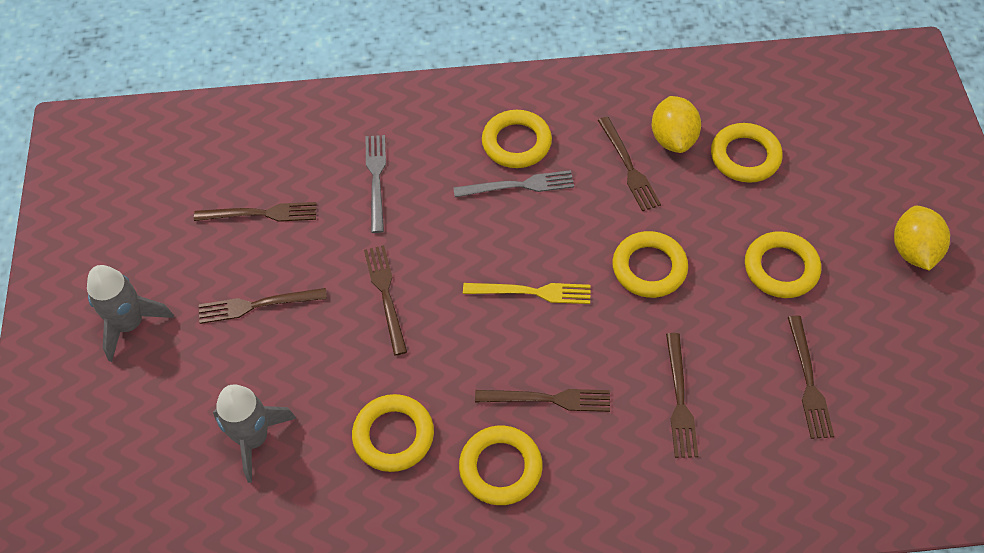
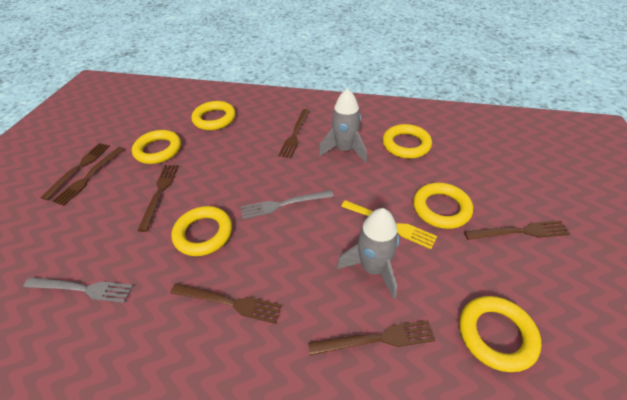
yellow lemon: 2 -> 0

